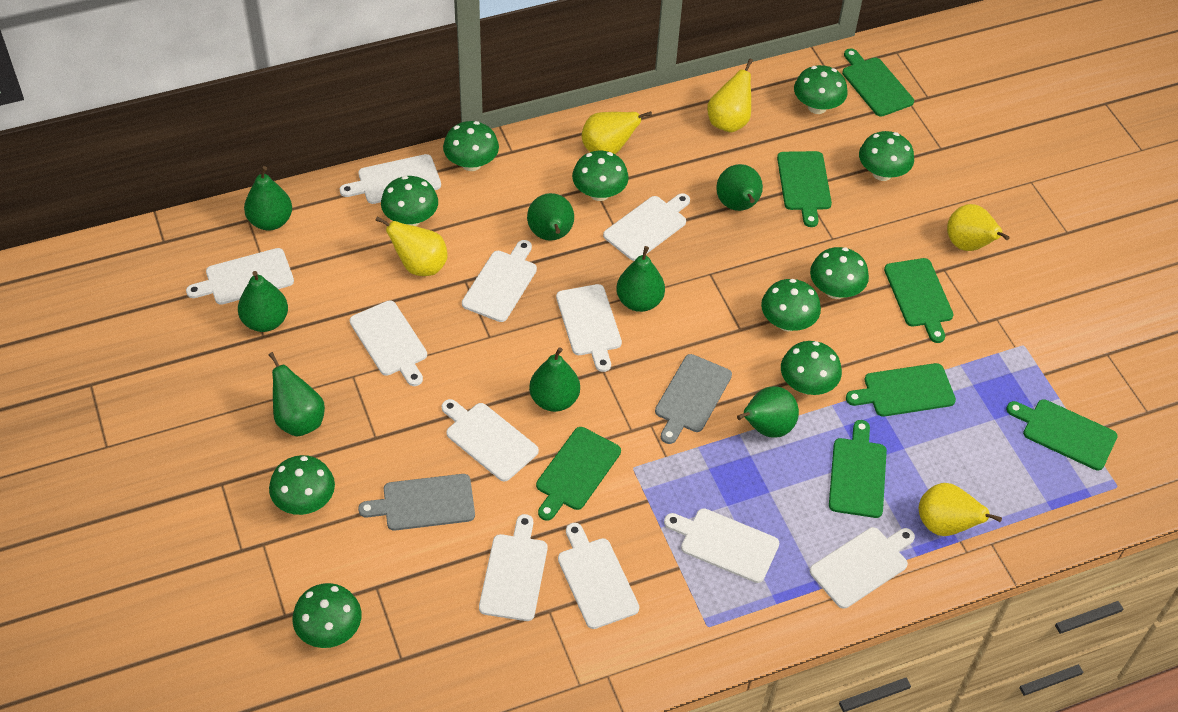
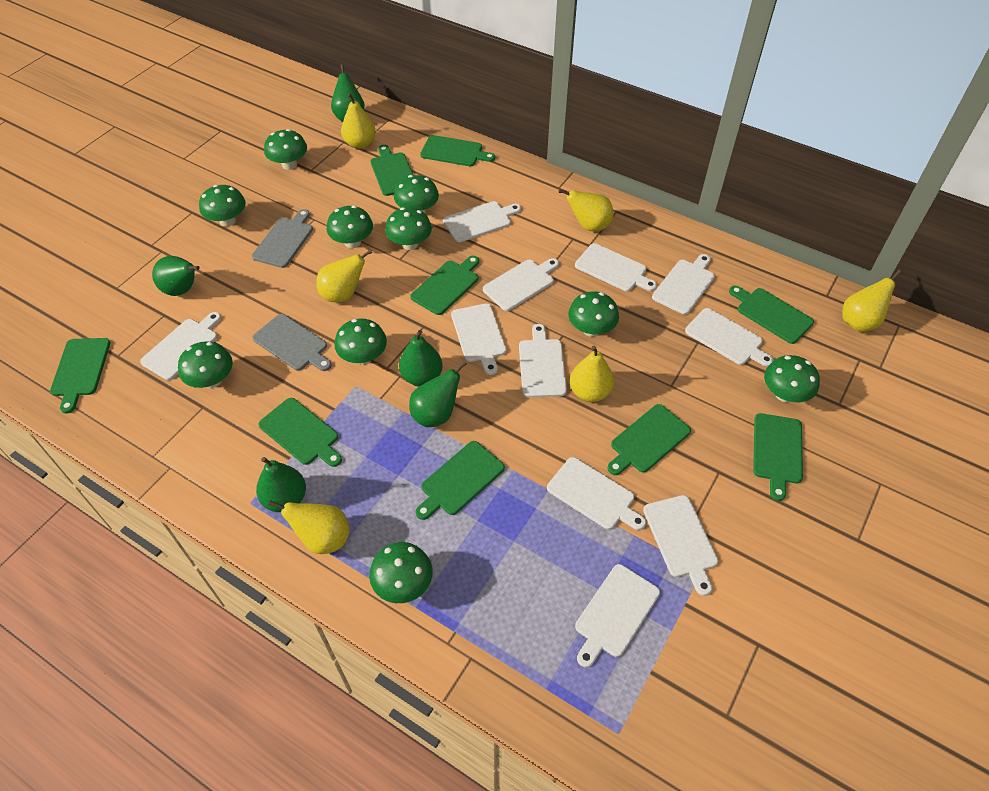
green cutting board: 7 -> 9
green pear: 8 -> 5
yellow pear: 5 -> 6

